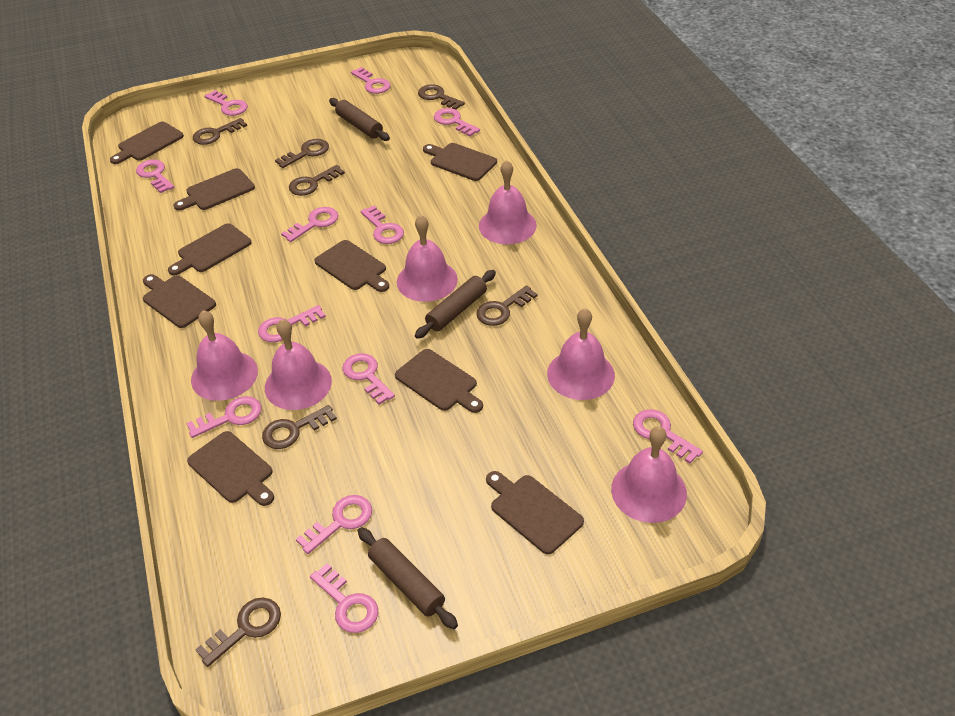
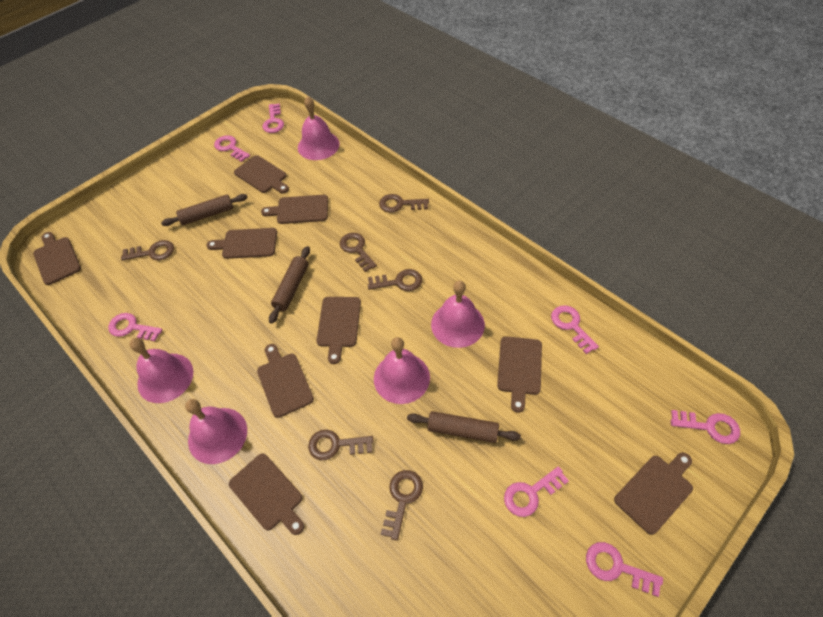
brown key: 7 -> 6
pink bell: 6 -> 5
pink key: 12 -> 7

